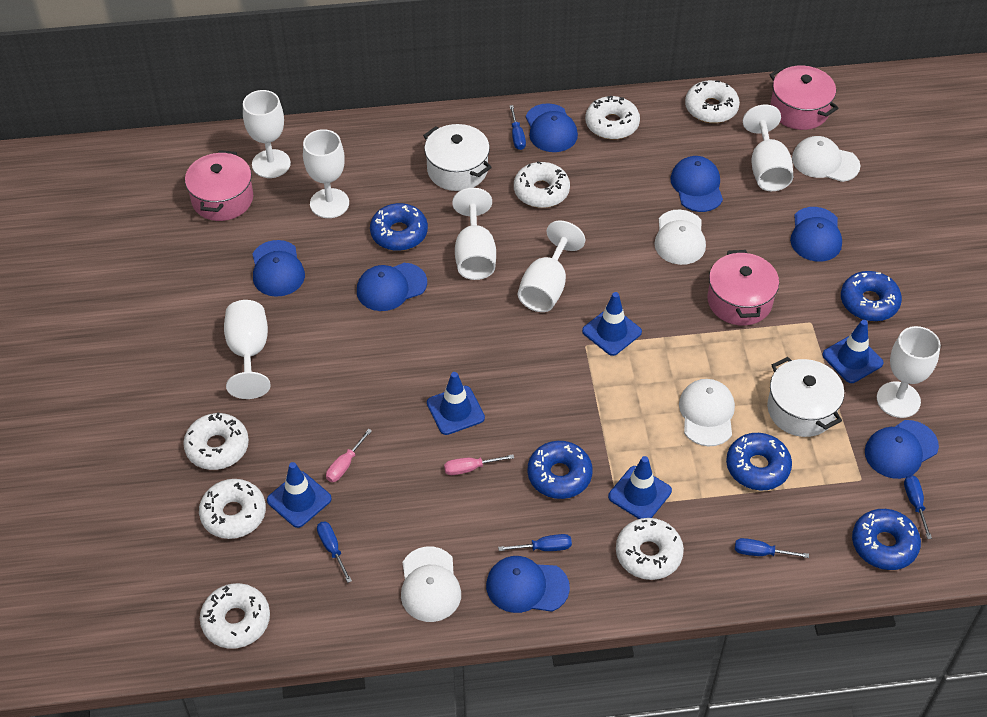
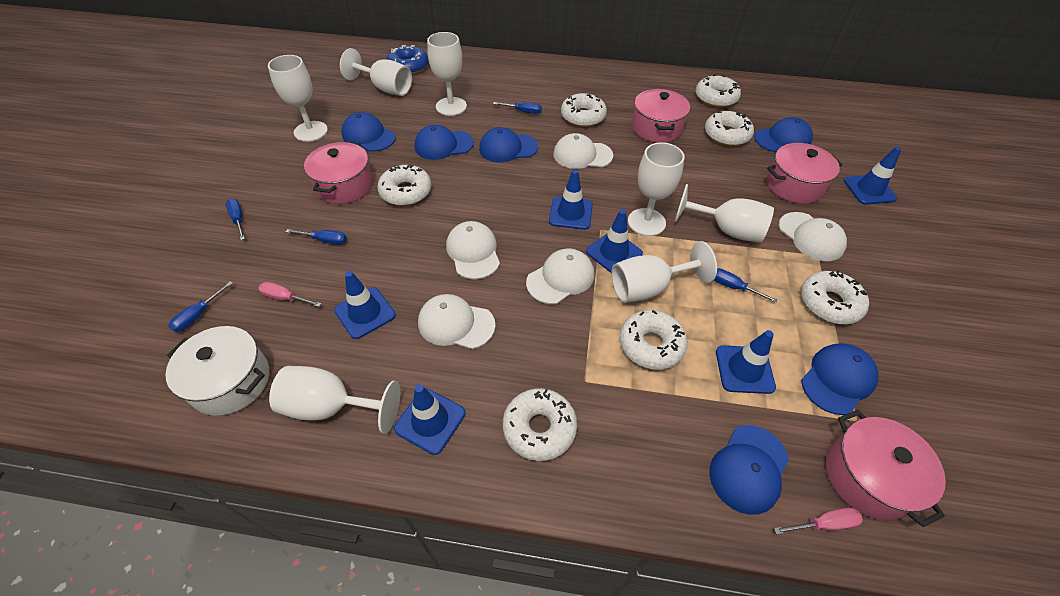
blue cap: 7 -> 6
blue donut: 5 -> 1
blue traffic cone: 5 -> 6
pink pot: 3 -> 4
white cap: 4 -> 5
white pot: 2 -> 1

